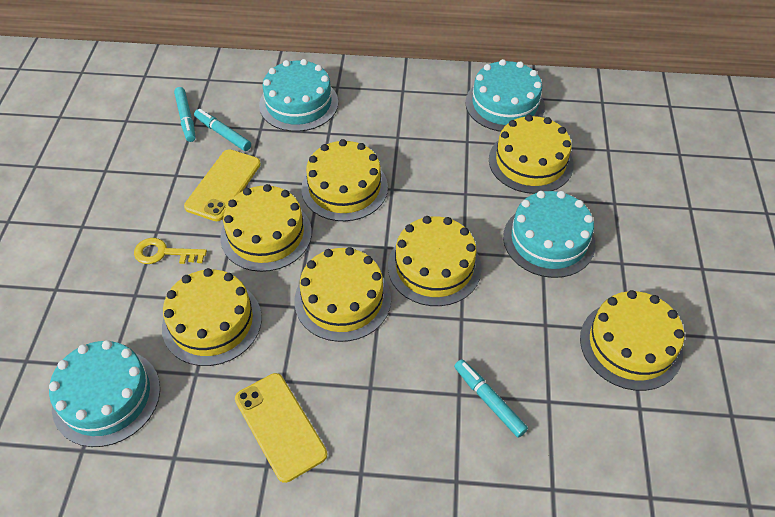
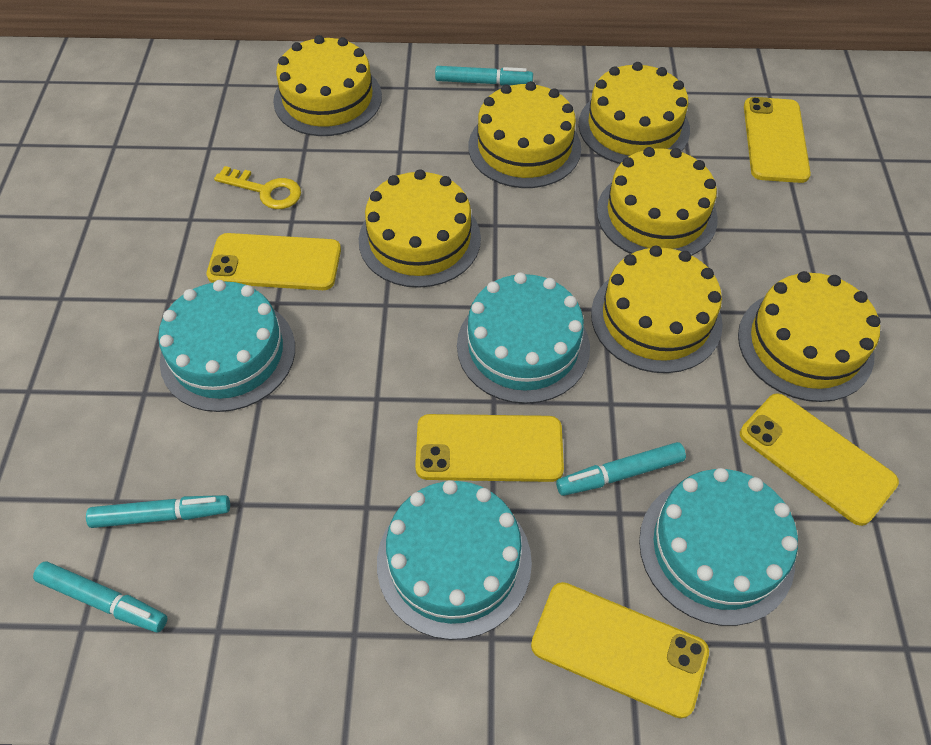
turquoise marker: 3 -> 4
yellow phone: 2 -> 5

